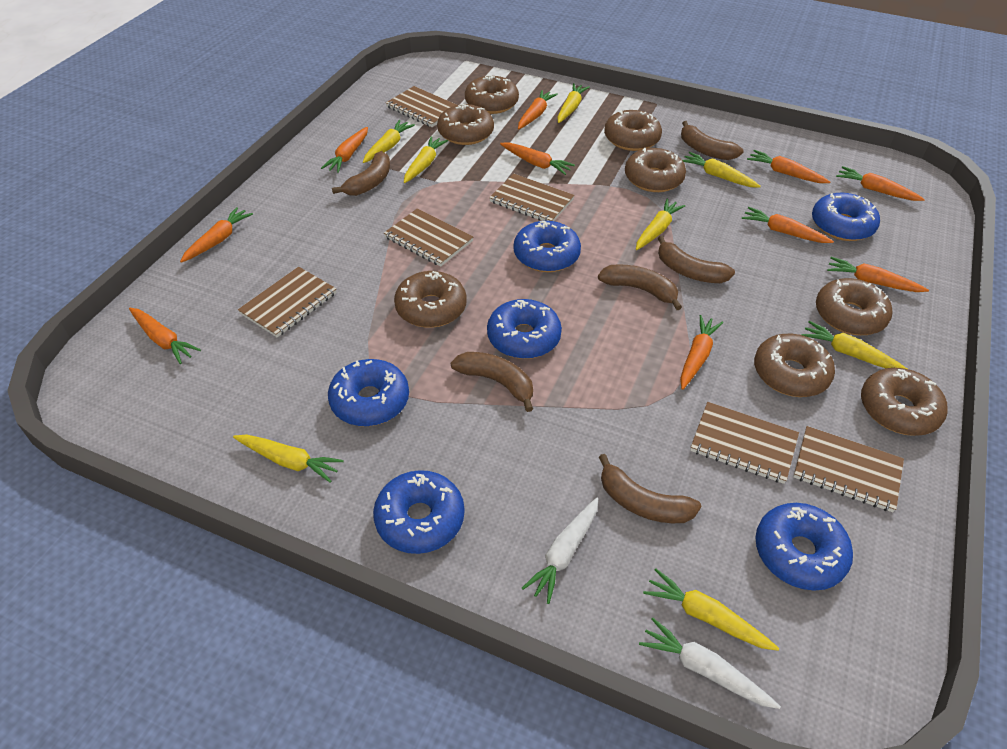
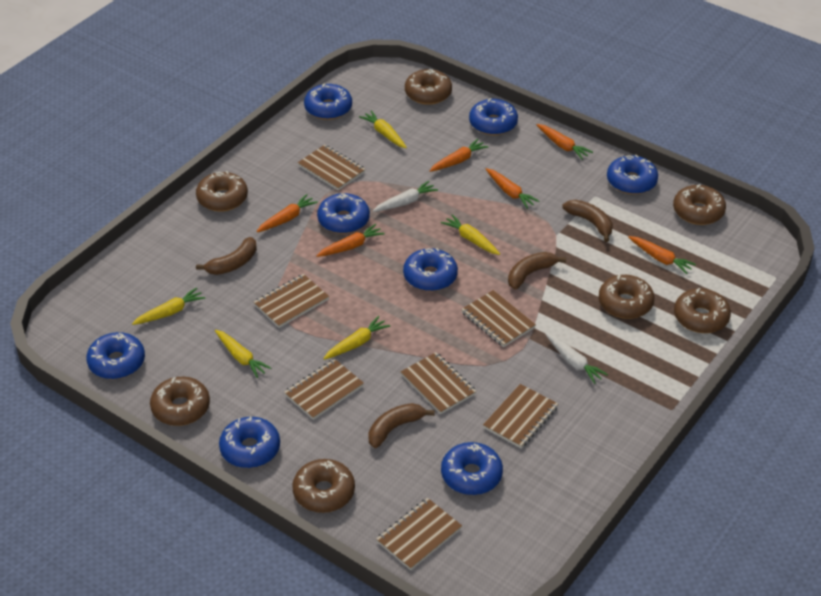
blue donut: 6 -> 8
brown banana: 6 -> 4
brown donut: 8 -> 7
brown notebook: 6 -> 7
orange carrot: 10 -> 6
yellow carrot: 8 -> 5

